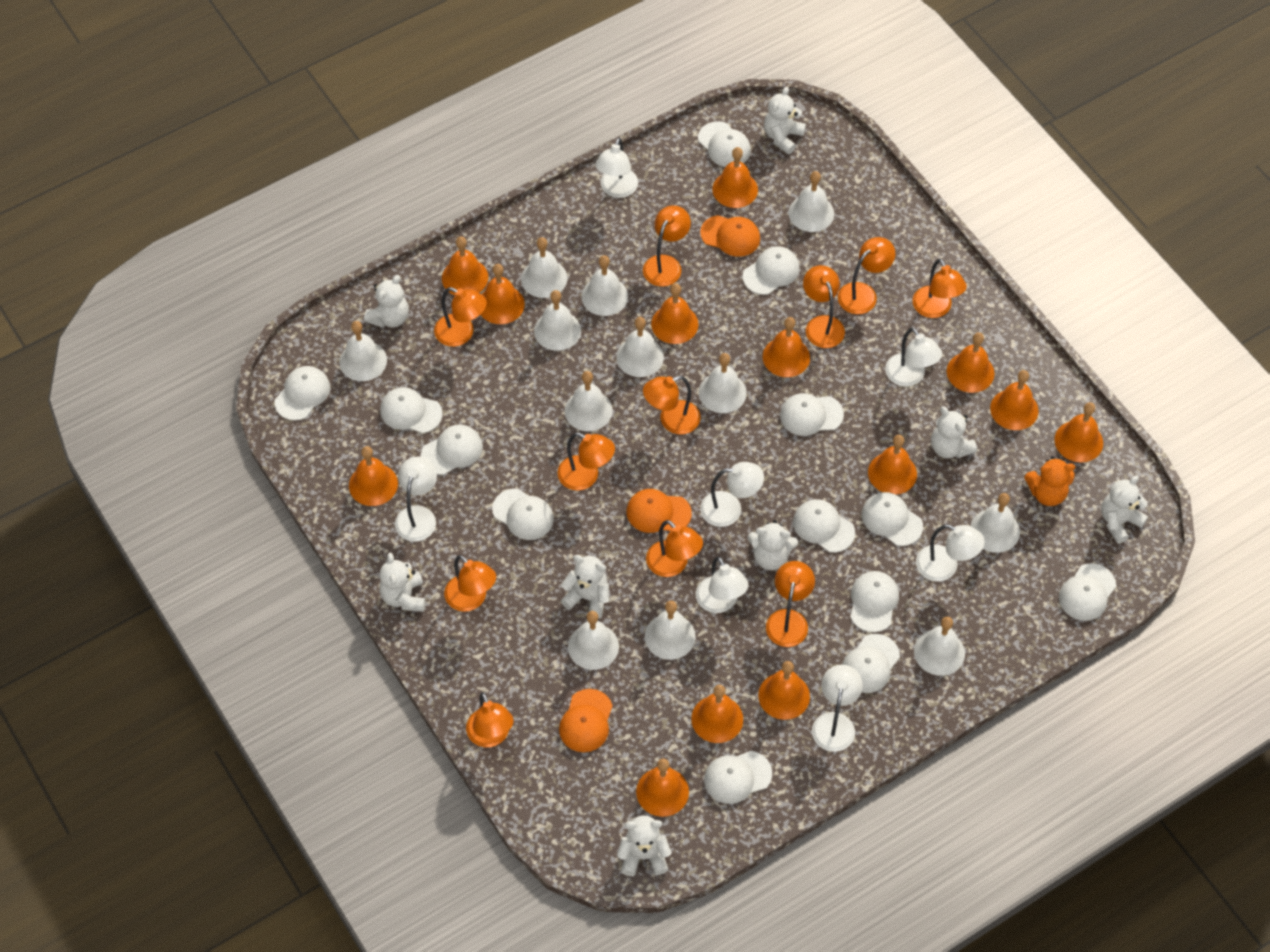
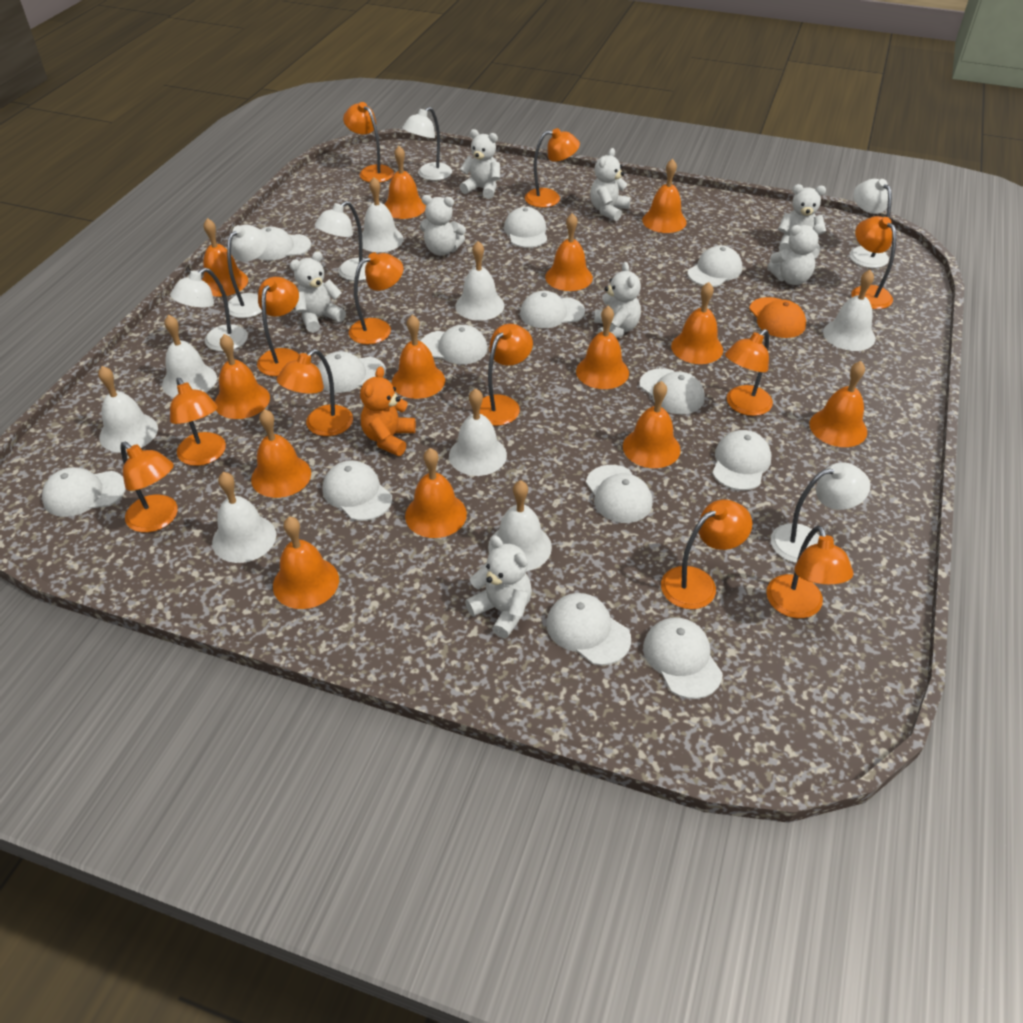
orange cap: 3 -> 1
orange lamp: 11 -> 12
white bell: 12 -> 8
white lamp: 7 -> 6

